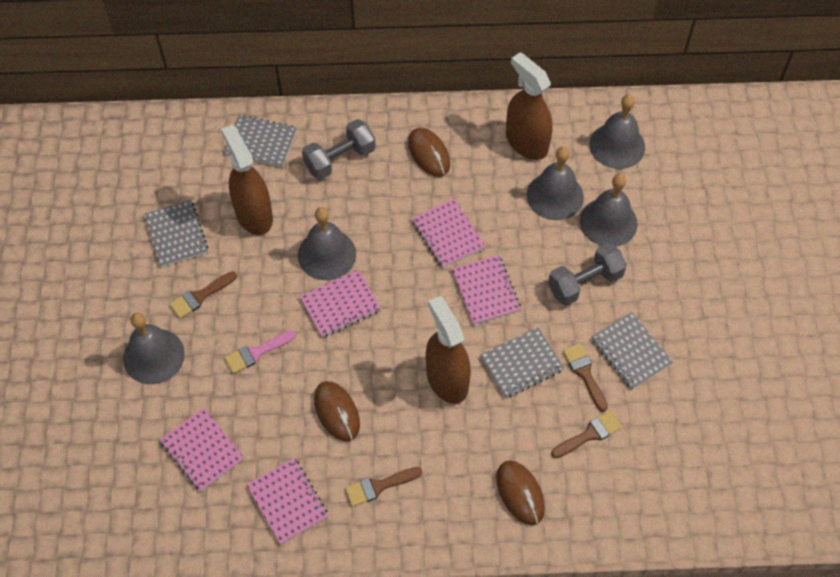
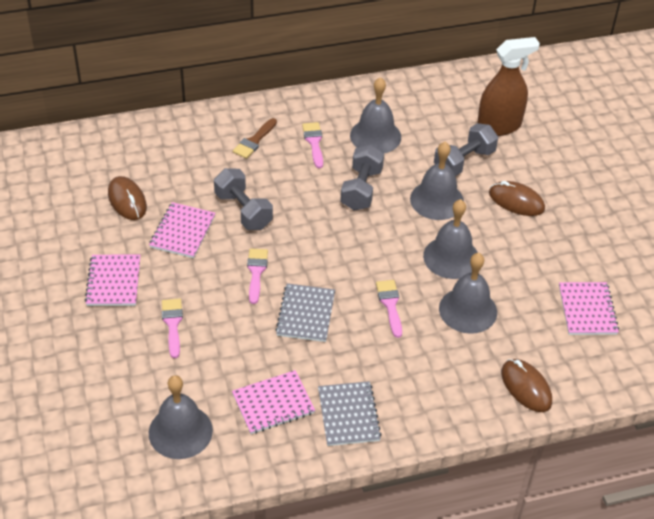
brown brush: 4 -> 1
brown spray bottle: 3 -> 1
grey dumbbell: 2 -> 3
grey notebook: 4 -> 2
pink brush: 1 -> 4
pink notebook: 5 -> 4

